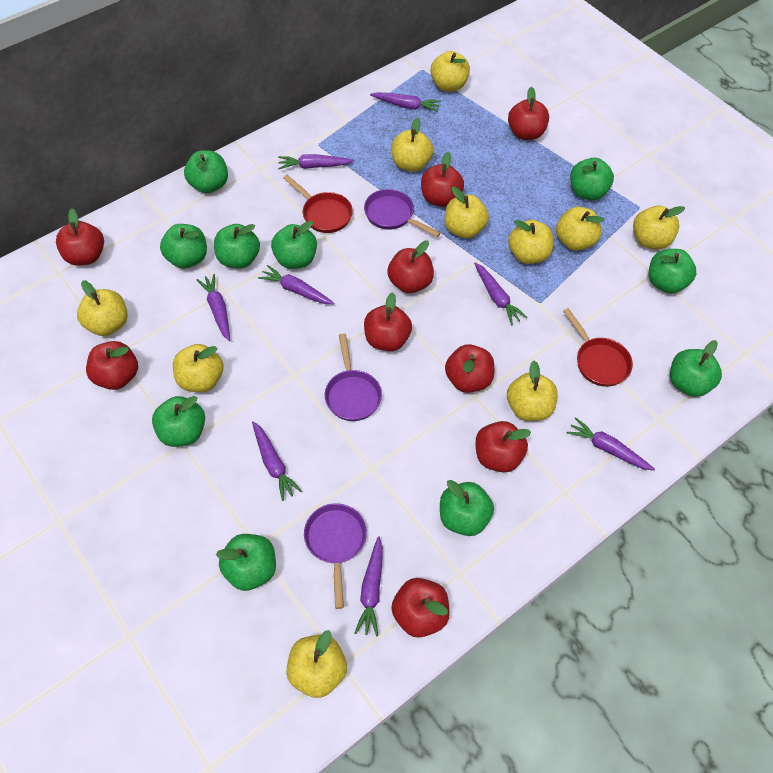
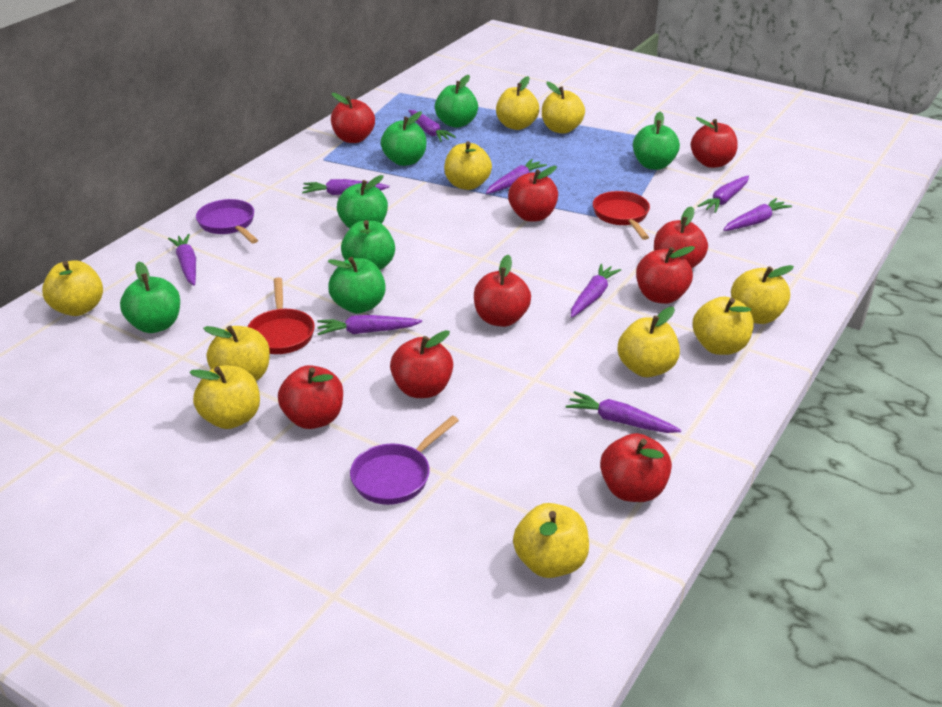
green apple: 10 -> 7
purple carrot: 8 -> 9
purple pan: 3 -> 2

